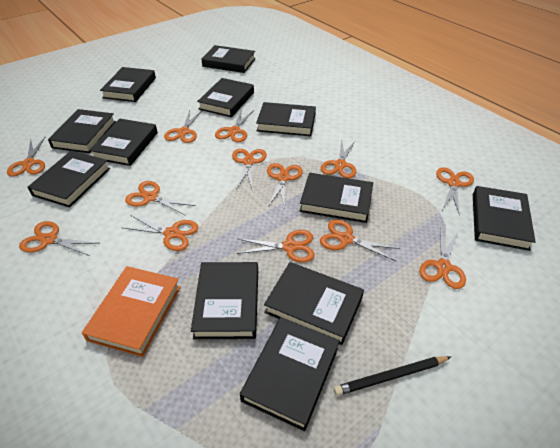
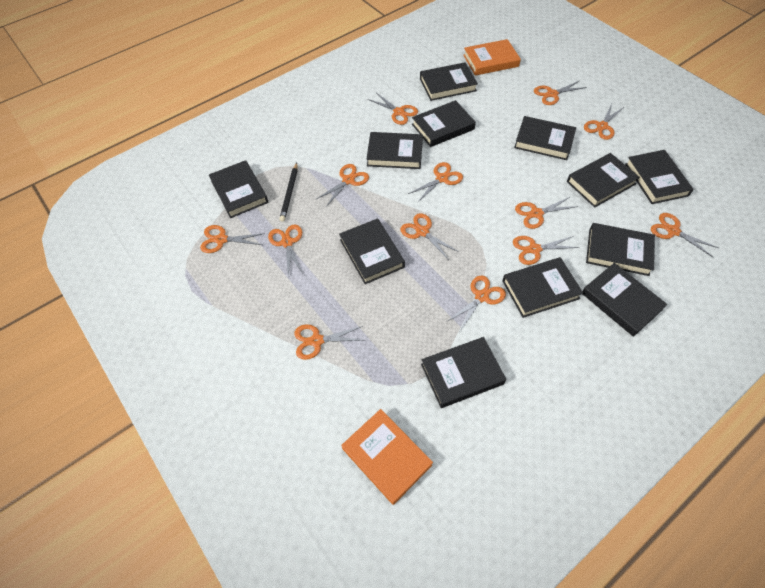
orange book: 1 -> 2

